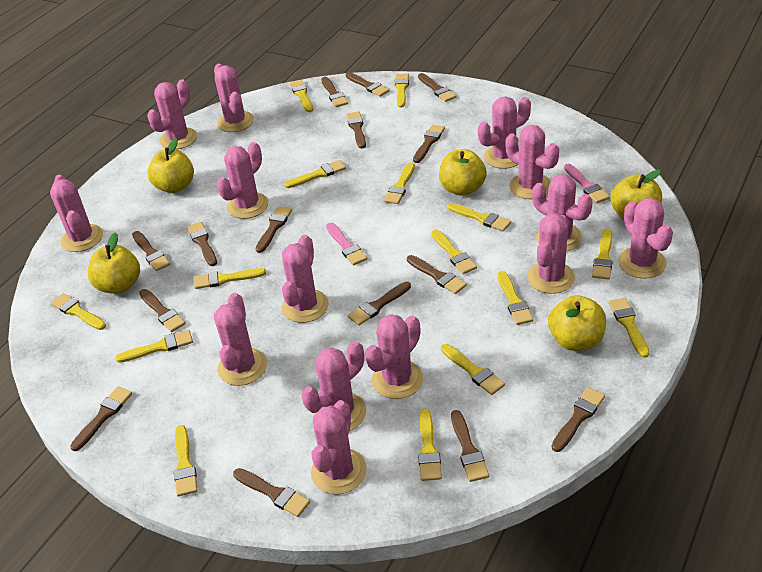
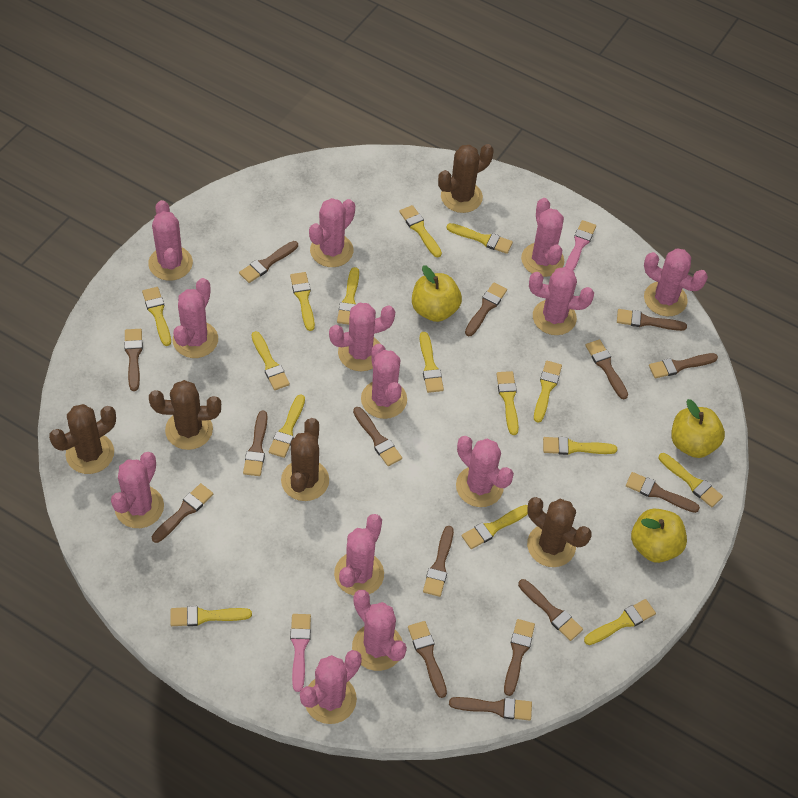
brown cactus: 0 -> 5
pink cactus: 14 -> 13
yellow apple: 5 -> 3

